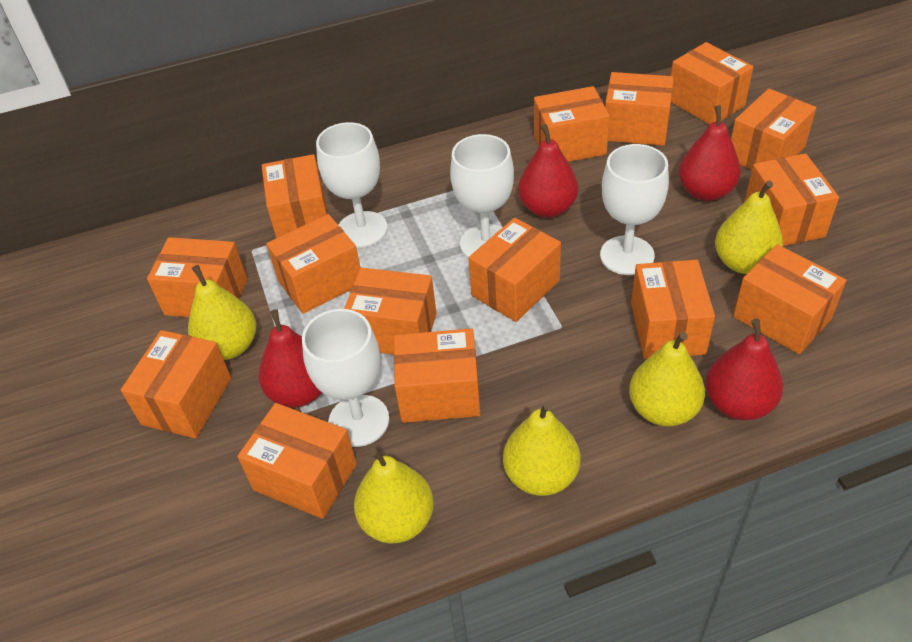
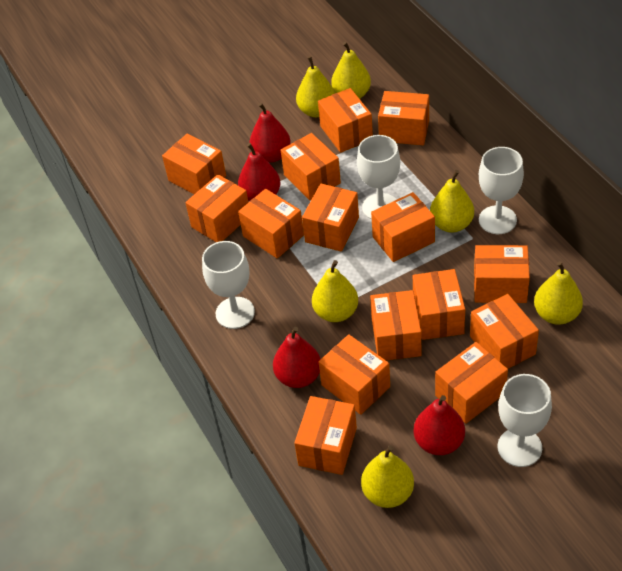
yellow pear: 5 -> 6

